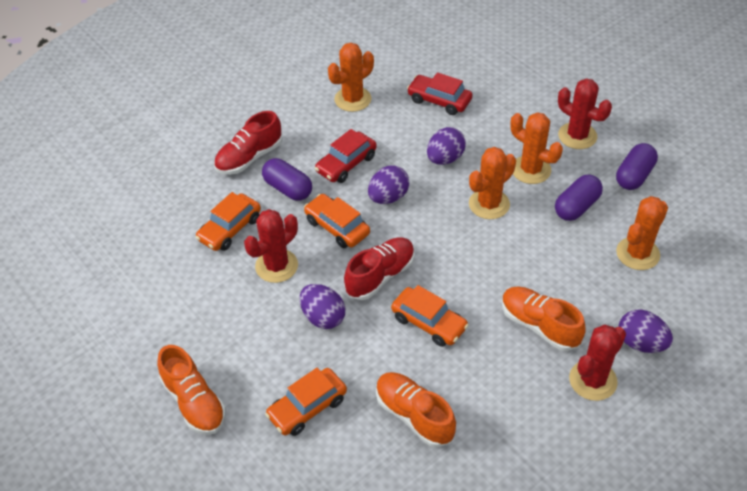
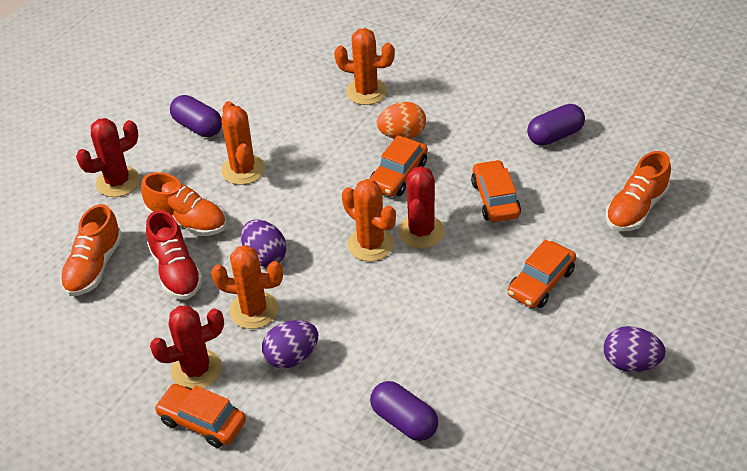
orange egg: 0 -> 1
purple egg: 4 -> 3
red car: 2 -> 0
red shoe: 2 -> 1

